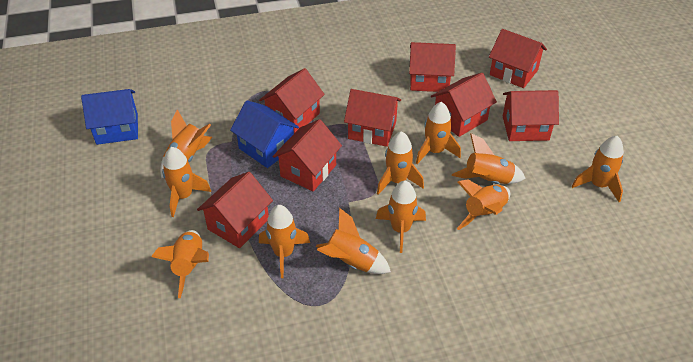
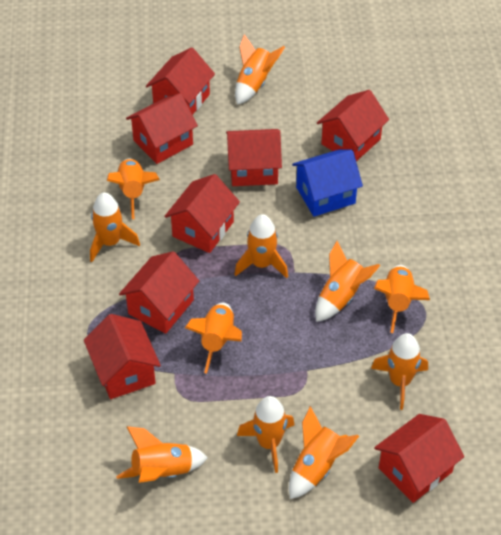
blue house: 2 -> 1

